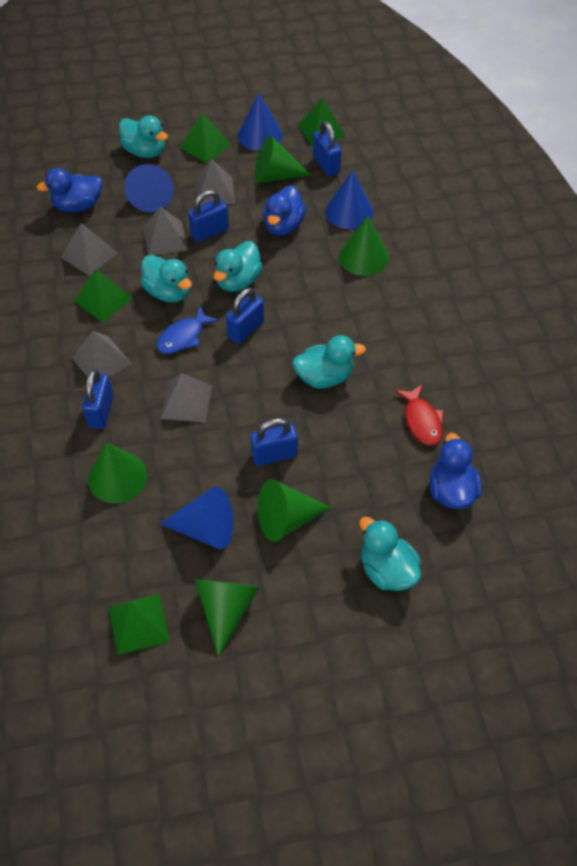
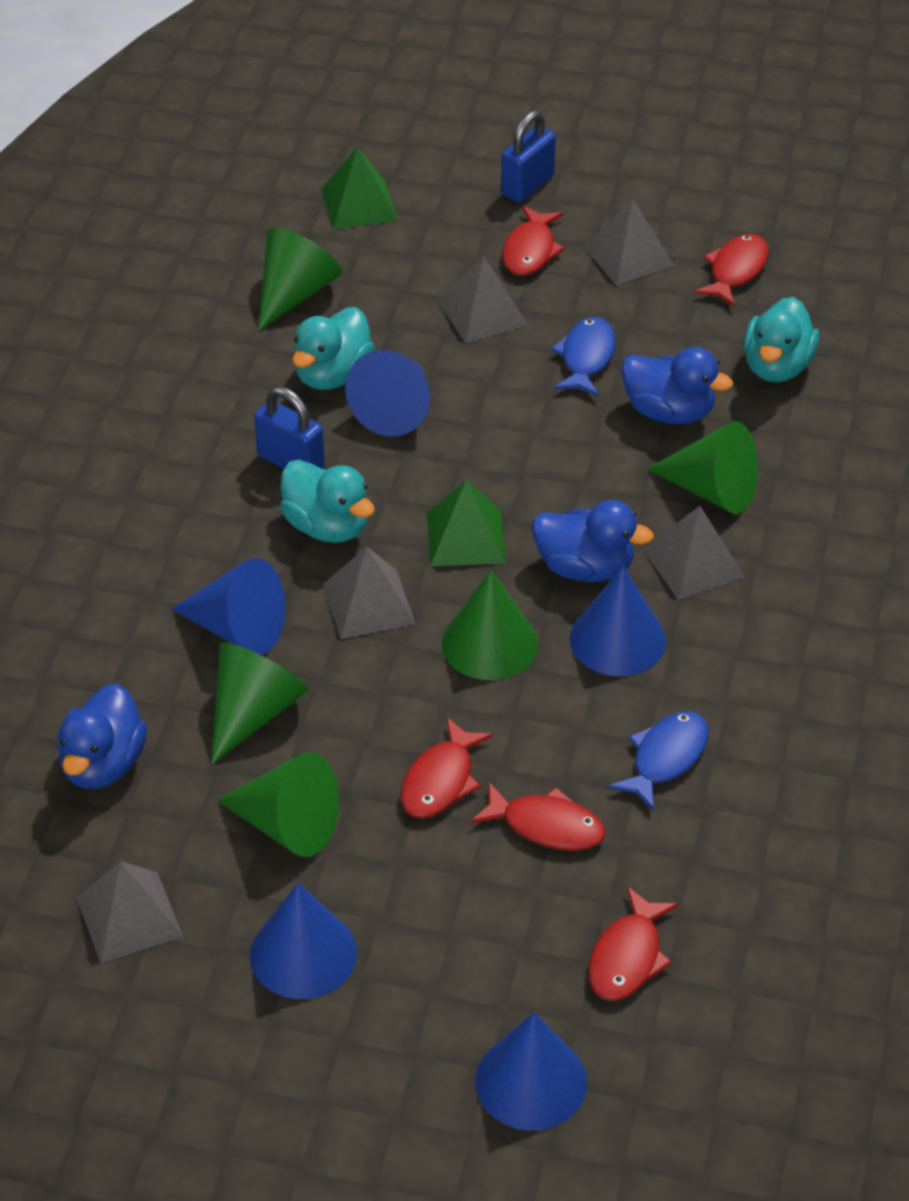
blue cone: 4 -> 5
blue fish: 1 -> 2
blue padlock: 5 -> 2
green pyramid: 4 -> 2
red fish: 1 -> 5
turquoise duck: 5 -> 3

